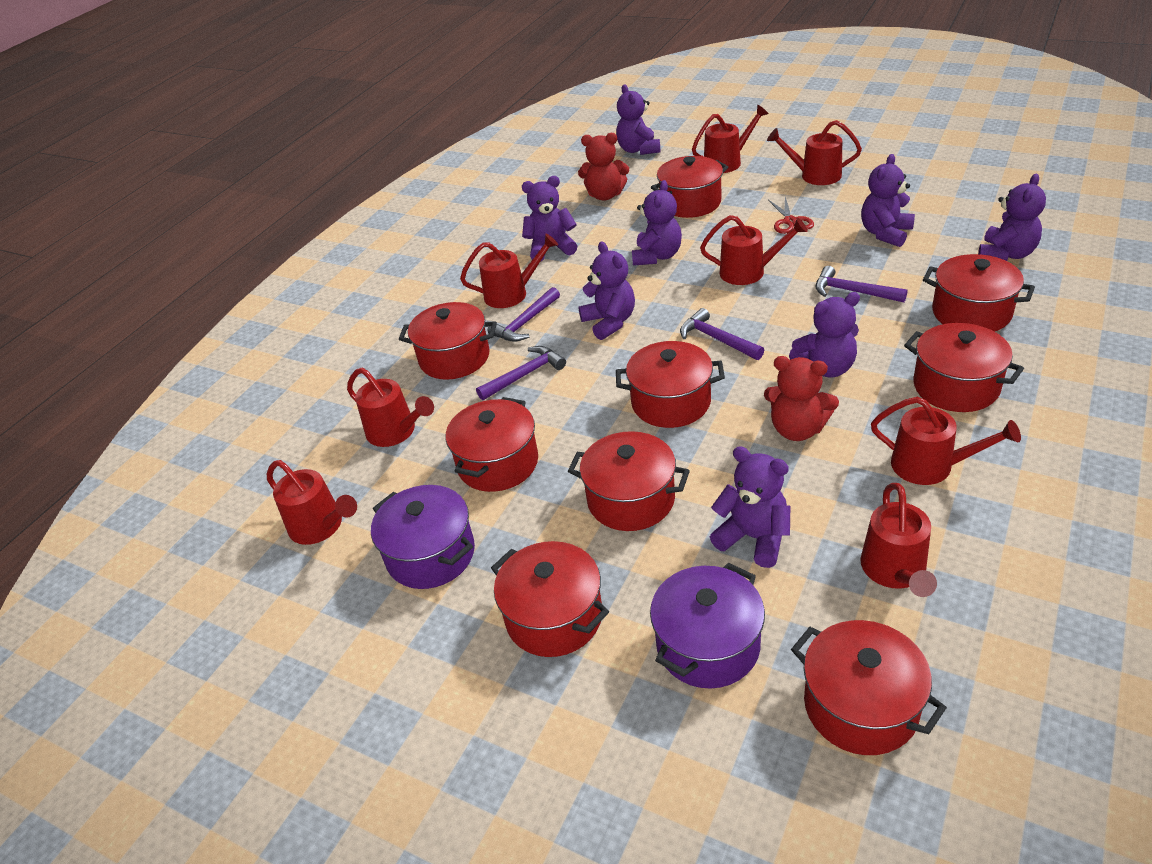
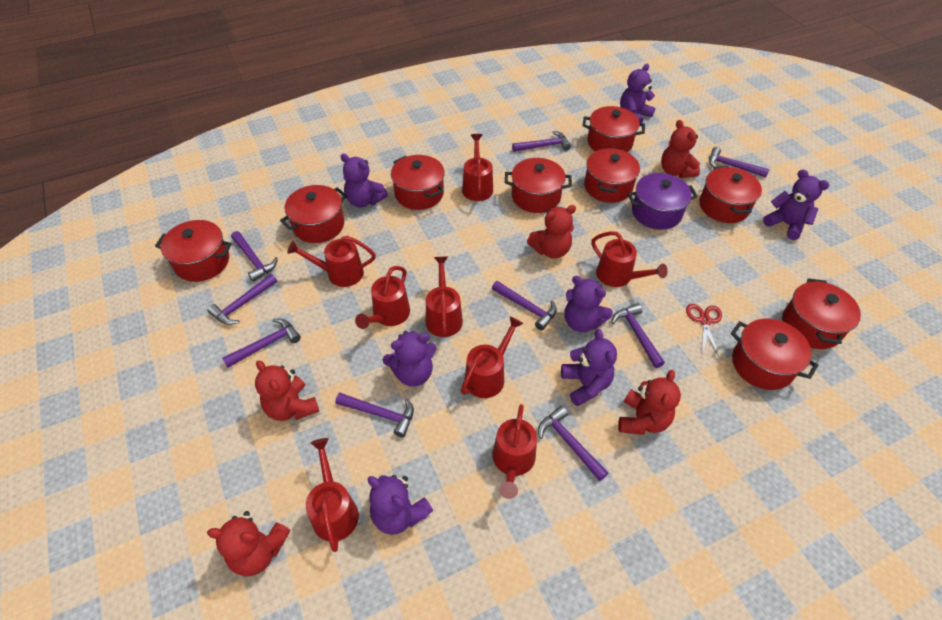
purple hammer: 4 -> 9
purple pot: 2 -> 1
purple teddy bear: 8 -> 7
red teddy bear: 2 -> 5

